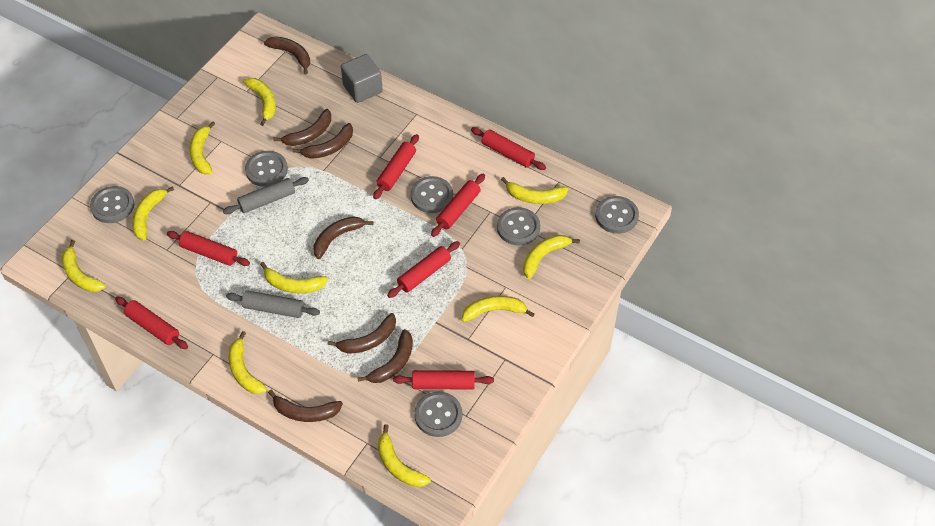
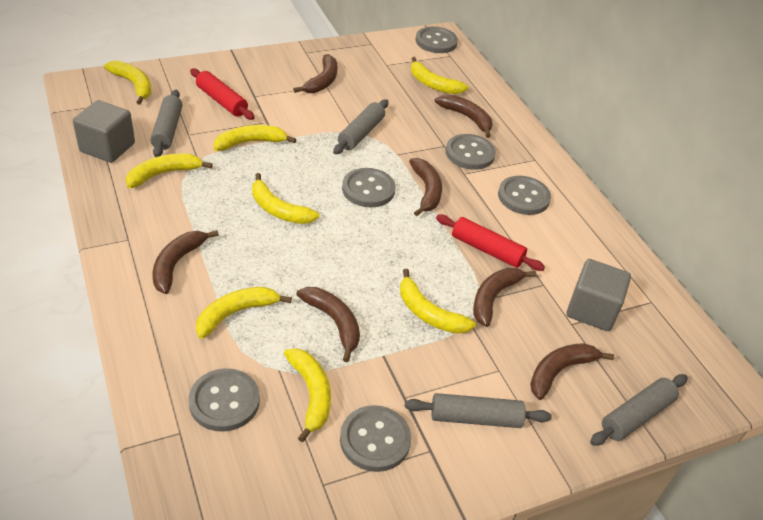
grey cube: 1 -> 2
grey rolling pin: 2 -> 4
red rolling pin: 7 -> 2
yellow banana: 10 -> 8

